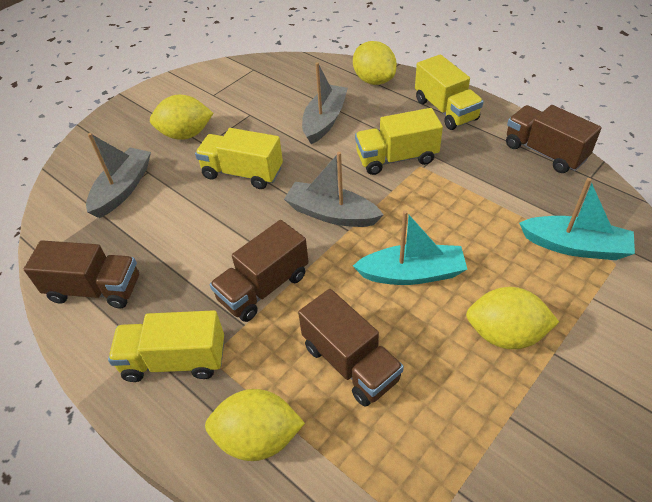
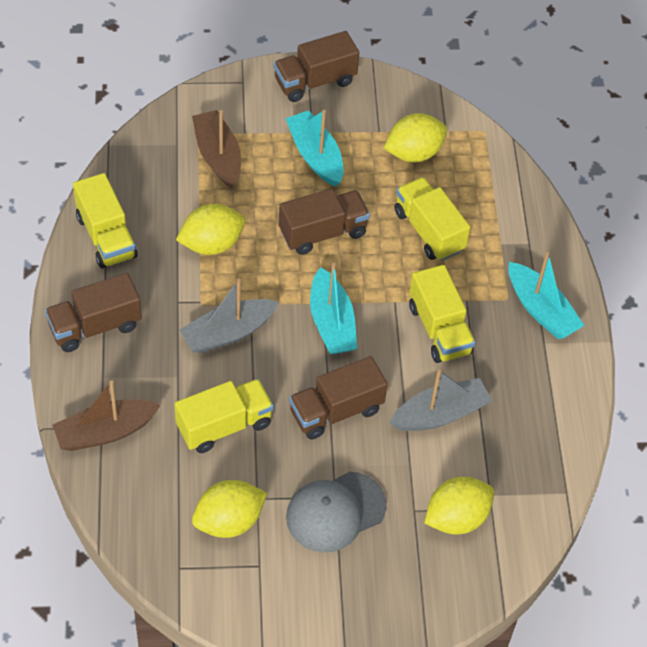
brown boat: 0 -> 2
grey boat: 3 -> 2
grey cap: 0 -> 1
turquoise boat: 2 -> 3

